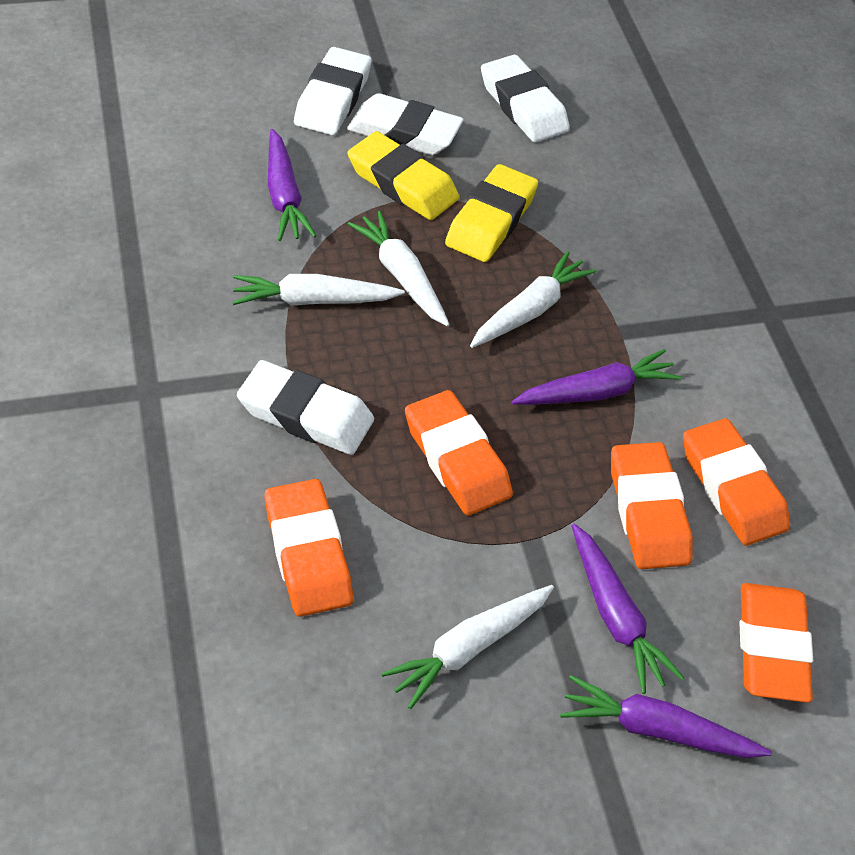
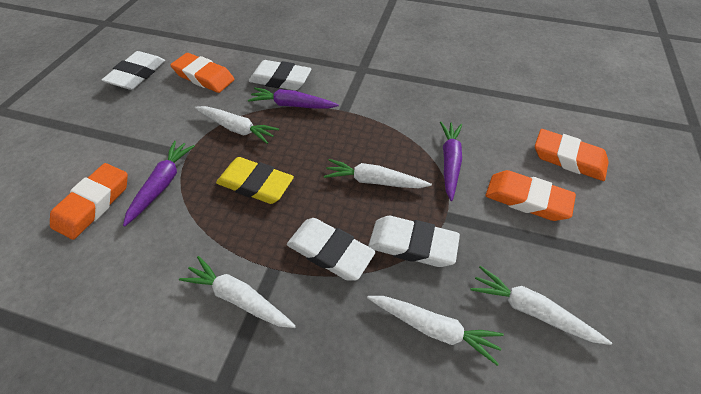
orange eraser: 5 -> 4
purple carrot: 4 -> 3
white carrot: 4 -> 5
yellow eraser: 2 -> 1

